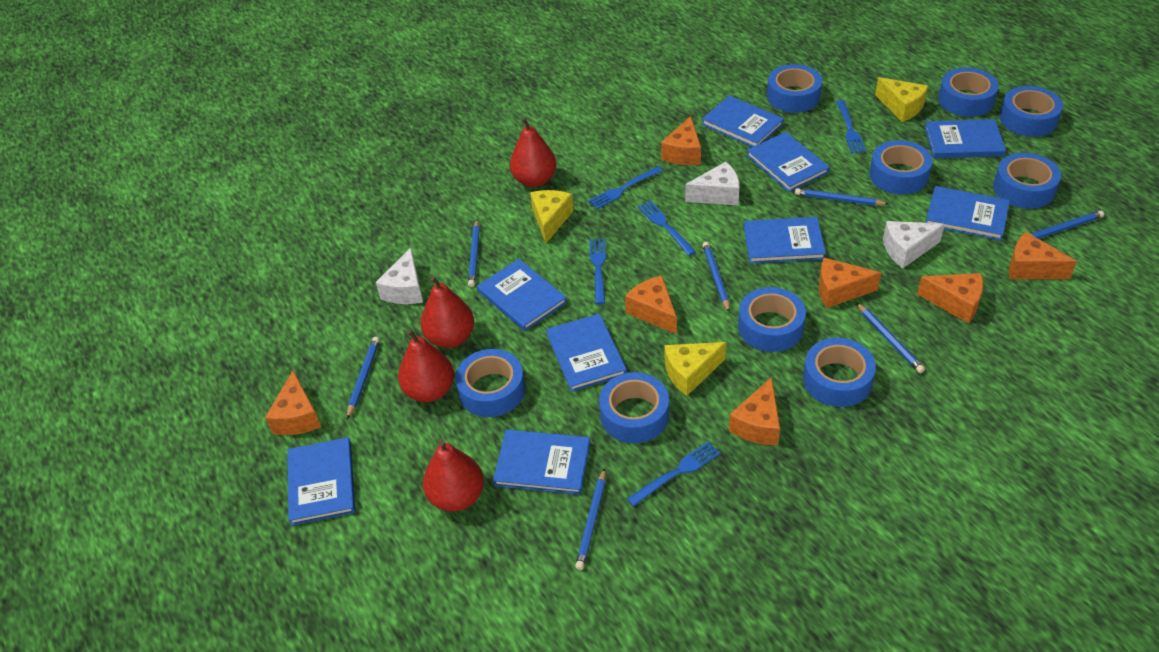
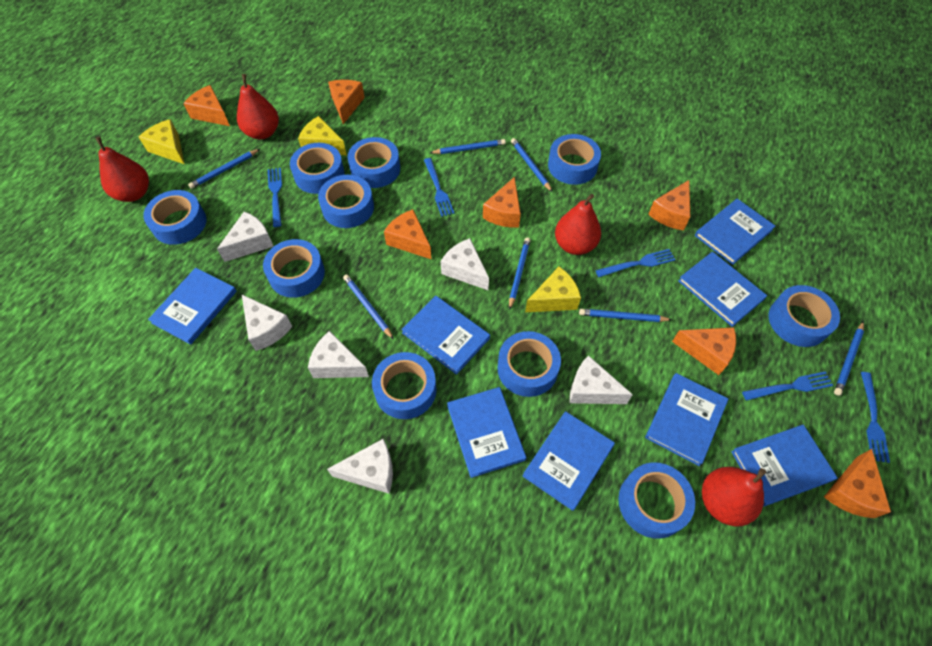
blue book: 9 -> 8
blue tape: 9 -> 10
white cheese: 3 -> 6

